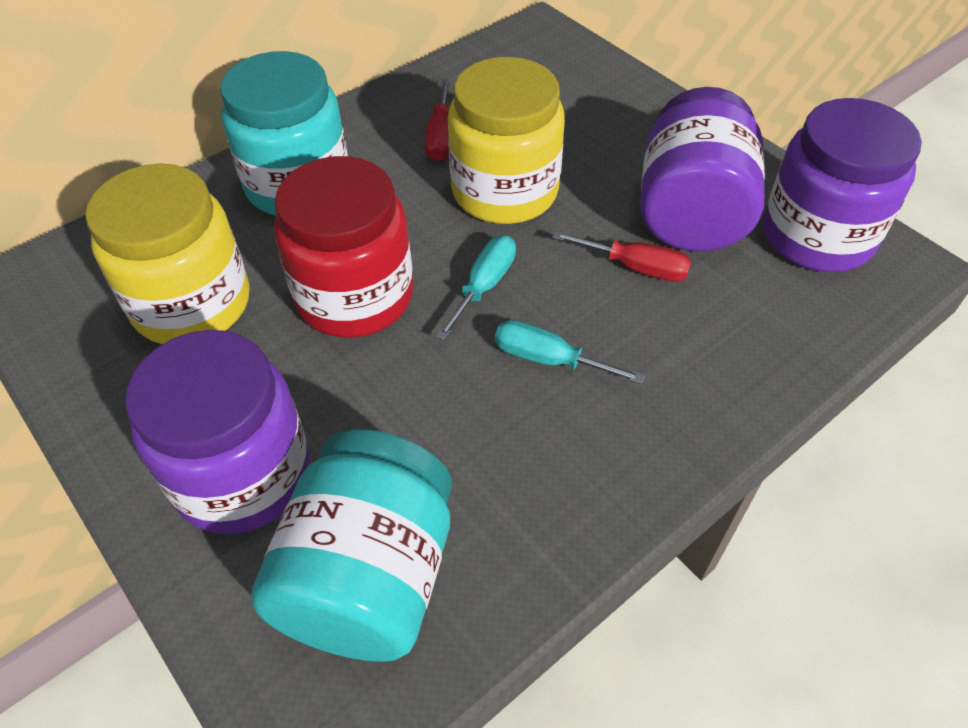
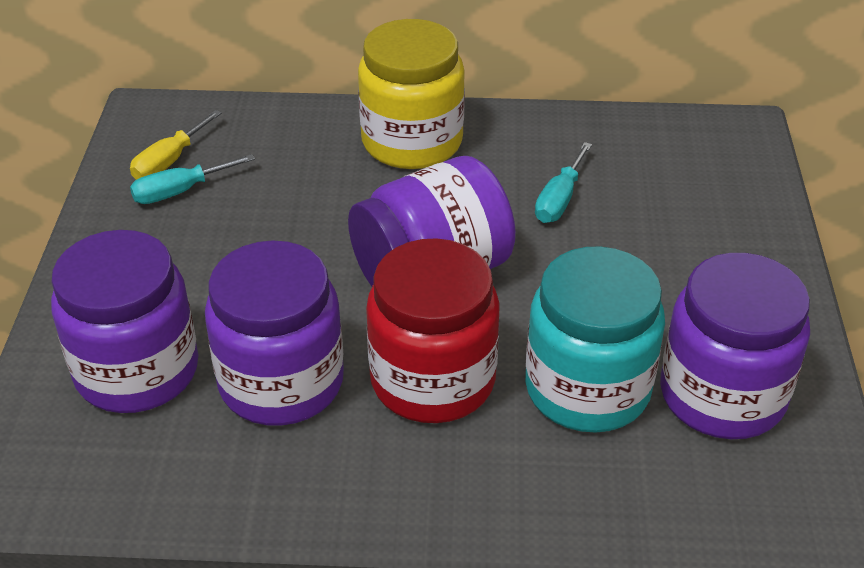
purple jar: 3 -> 4
red screwdriver: 2 -> 0
turquoise jar: 2 -> 1
yellow jar: 2 -> 1
yellow screwdriver: 0 -> 1

